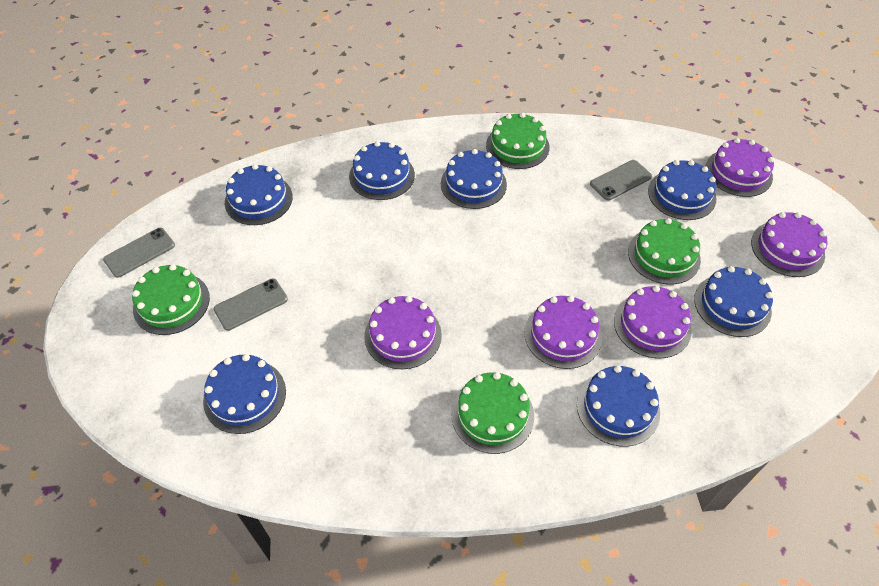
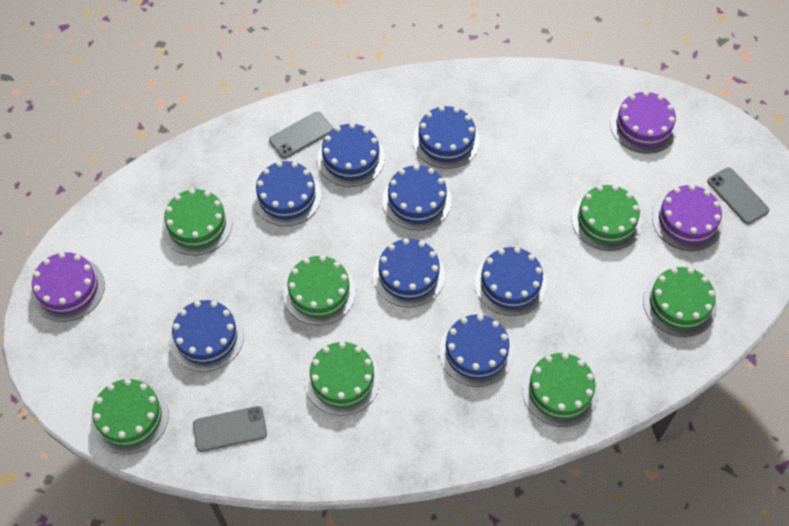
blue cake: 7 -> 8
green cake: 4 -> 7
purple cake: 5 -> 3

